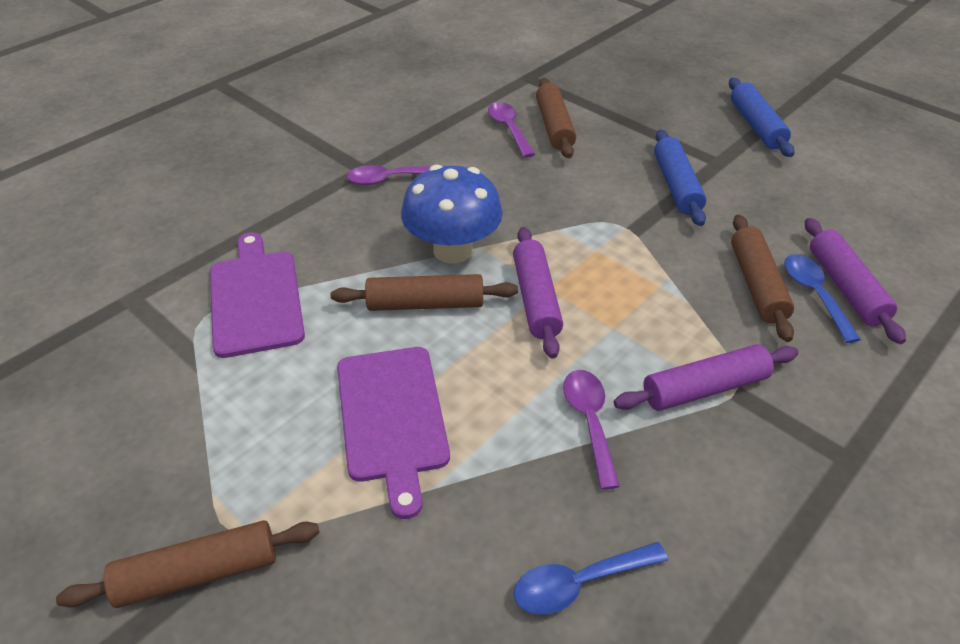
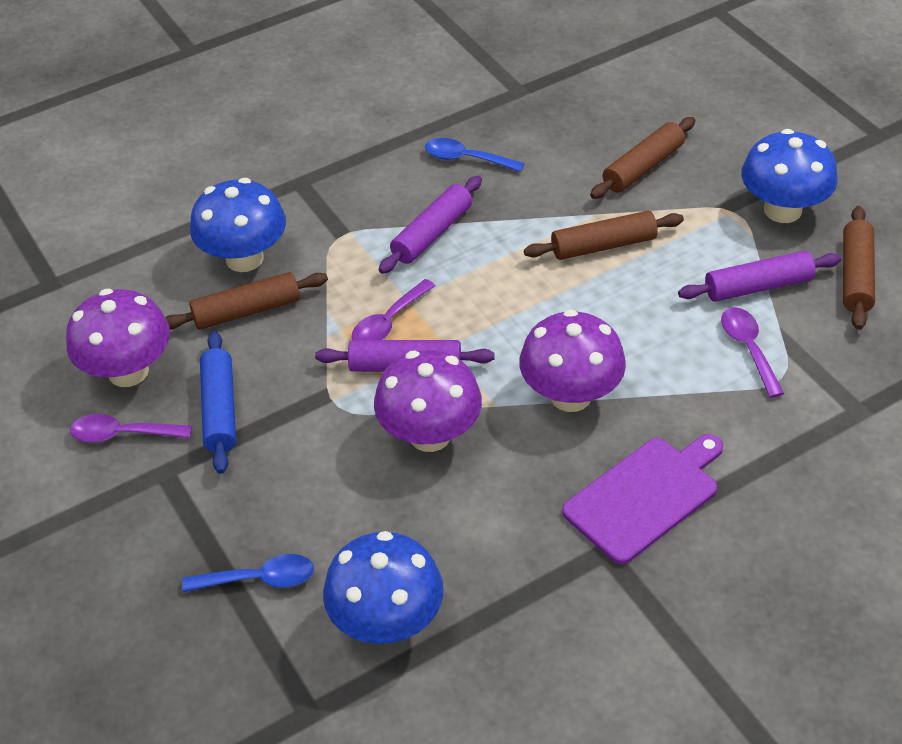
blue mushroom: 1 -> 3
blue rolling pin: 2 -> 1
purple cutting board: 2 -> 1
purple mushroom: 0 -> 3

